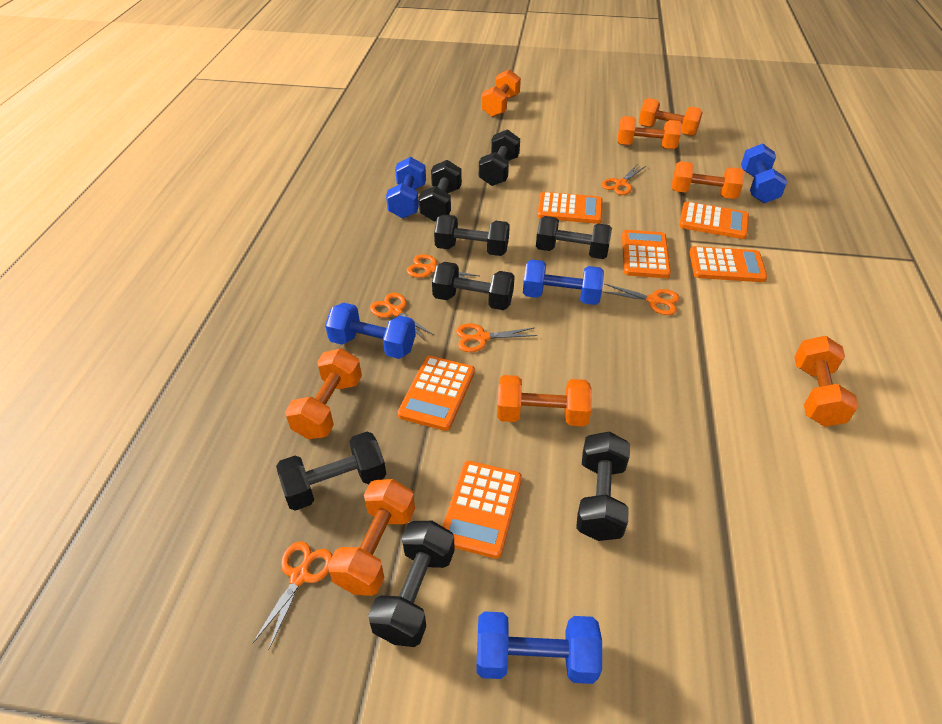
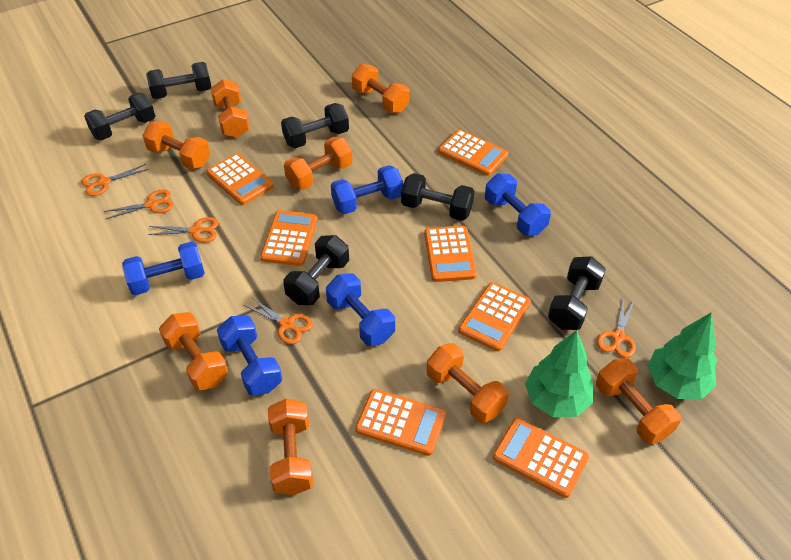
black dumbbell: 8 -> 6
green tree: 0 -> 2
orange calculator: 6 -> 7
orange scissors: 6 -> 5

